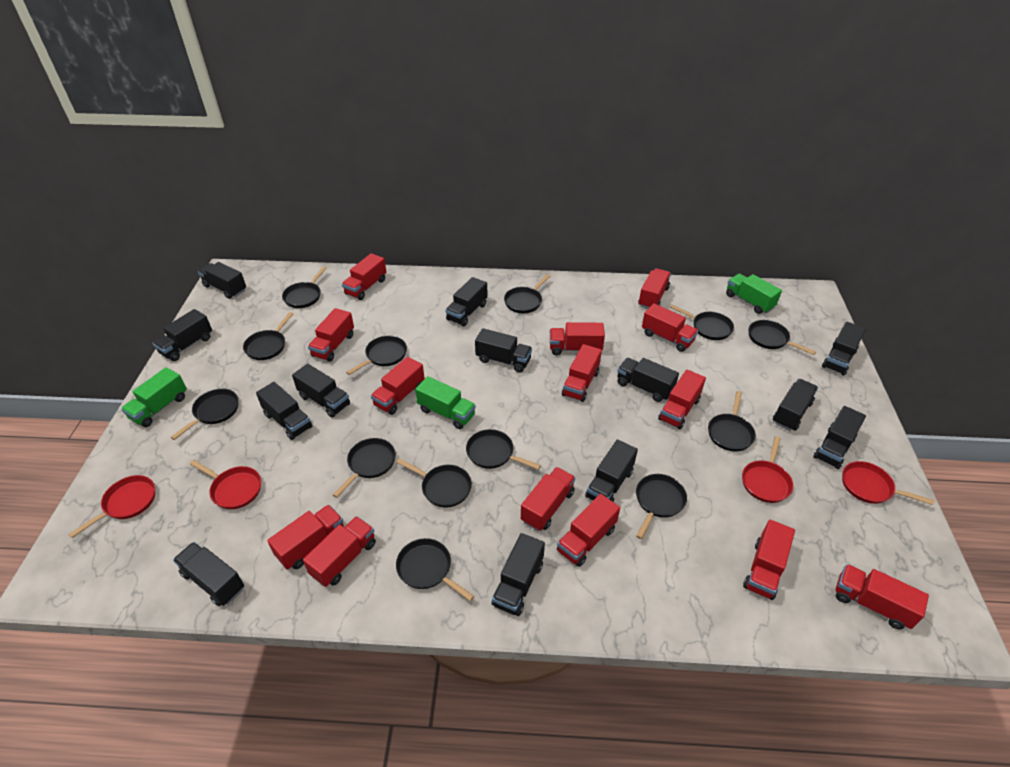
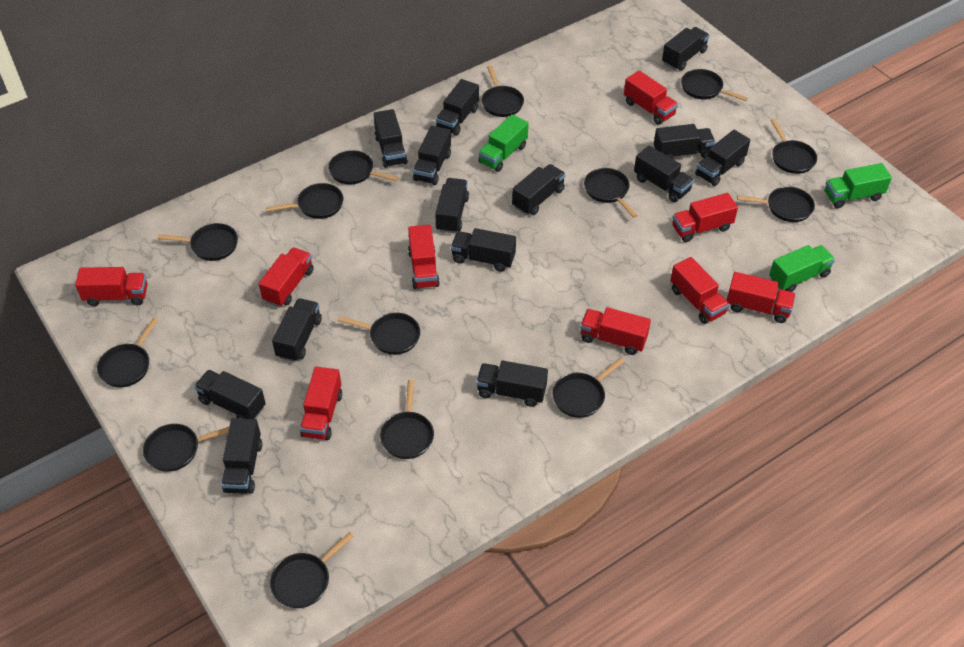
black pan: 13 -> 14
black truck: 13 -> 14
red pan: 4 -> 0
red truck: 14 -> 9

